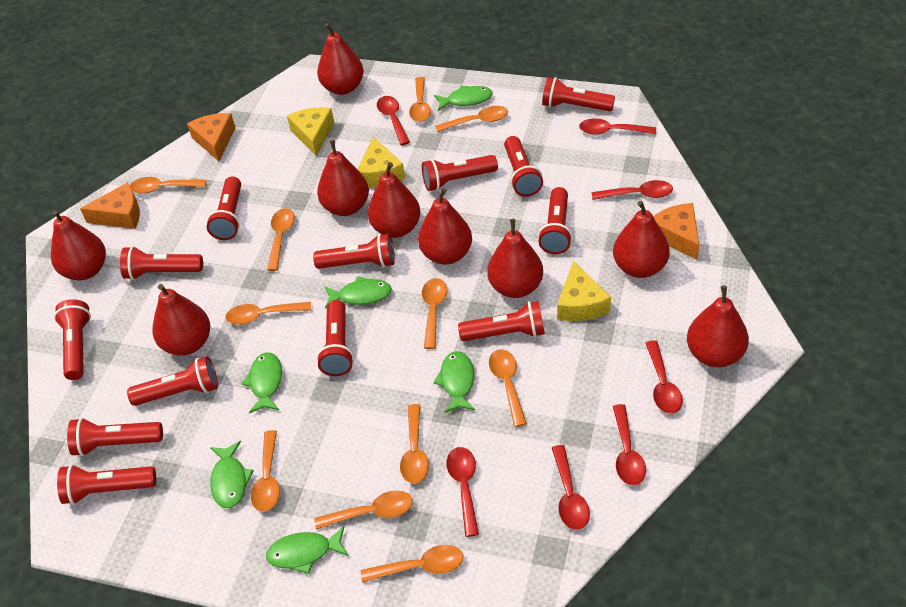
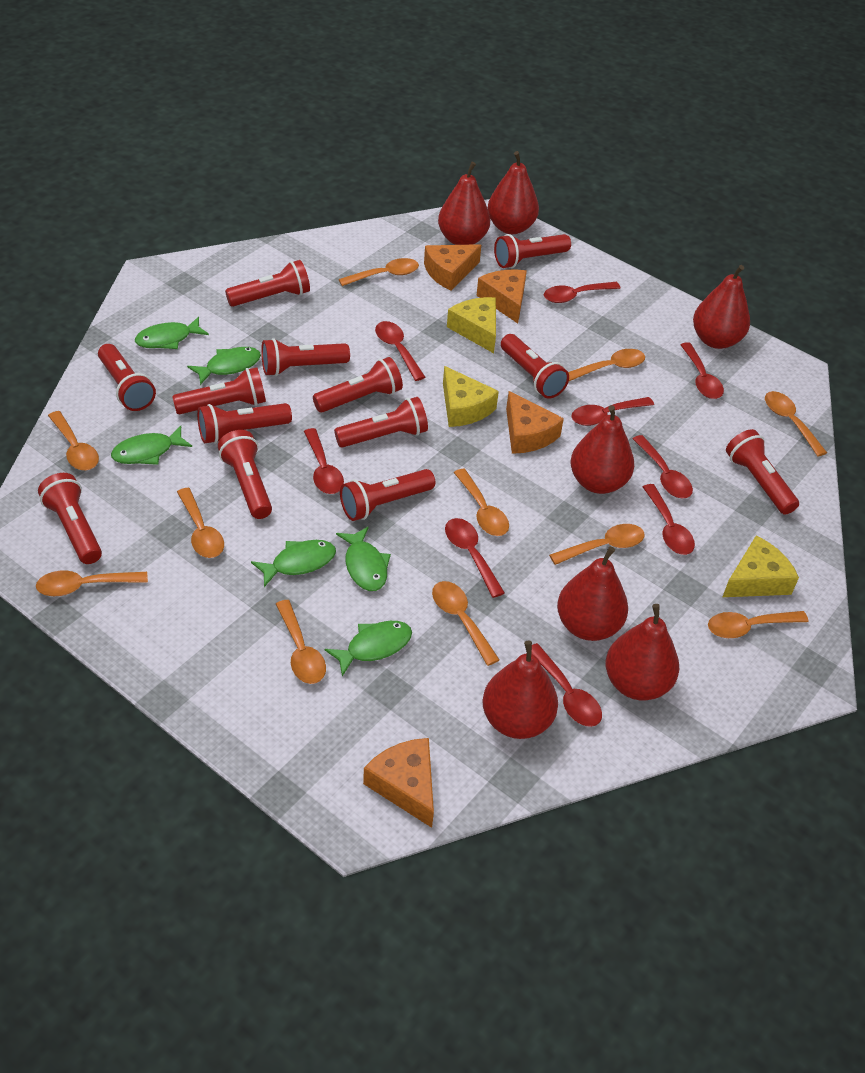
orange cheese: 3 -> 4
red pear: 9 -> 7
red spoon: 7 -> 9

